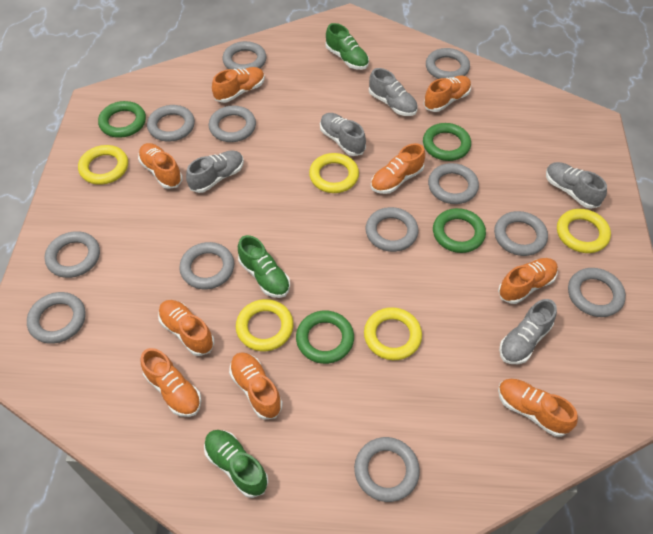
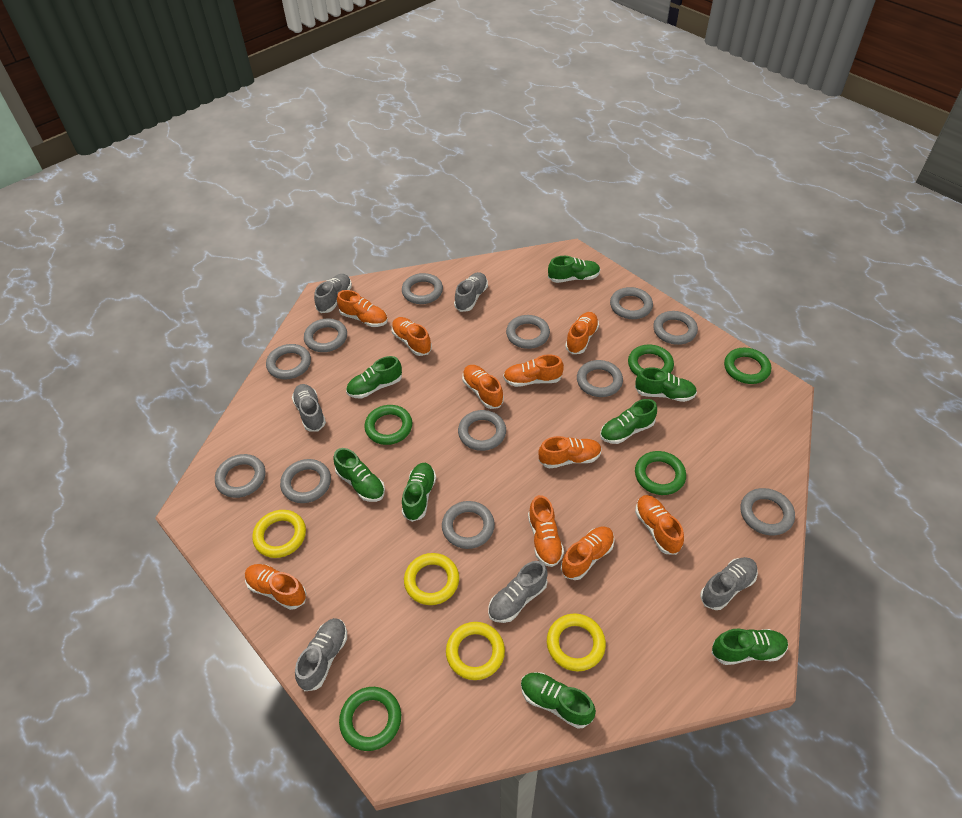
green ring: 4 -> 5
green shoe: 3 -> 8
grey shoe: 5 -> 6
orange shoe: 9 -> 10
yellow ring: 5 -> 4

